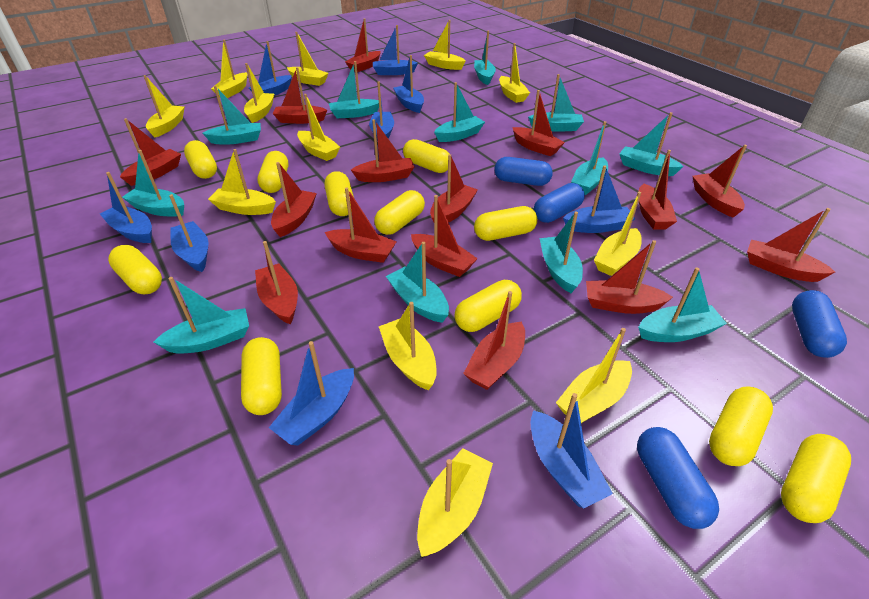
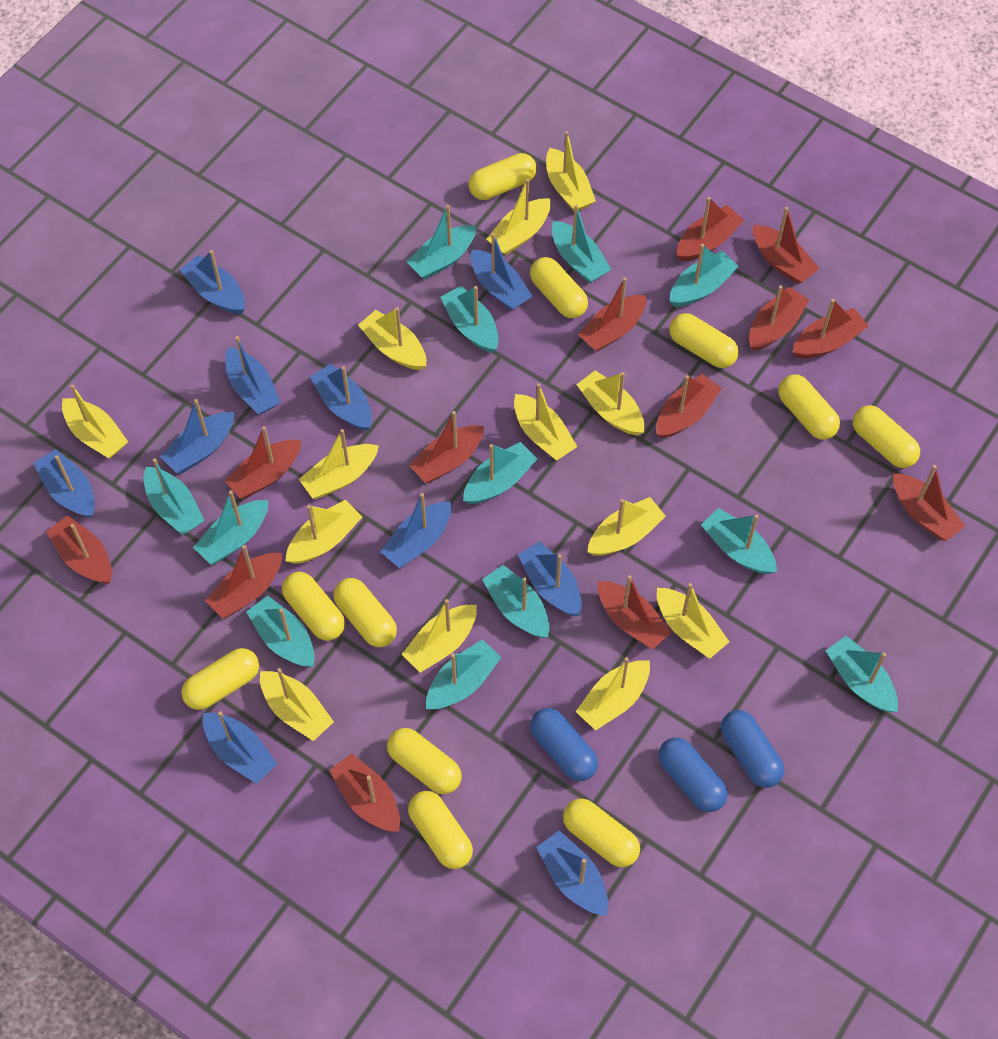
blue boat: 9 -> 10
blue capsule: 4 -> 3
red boat: 15 -> 13
yellow boat: 12 -> 13

